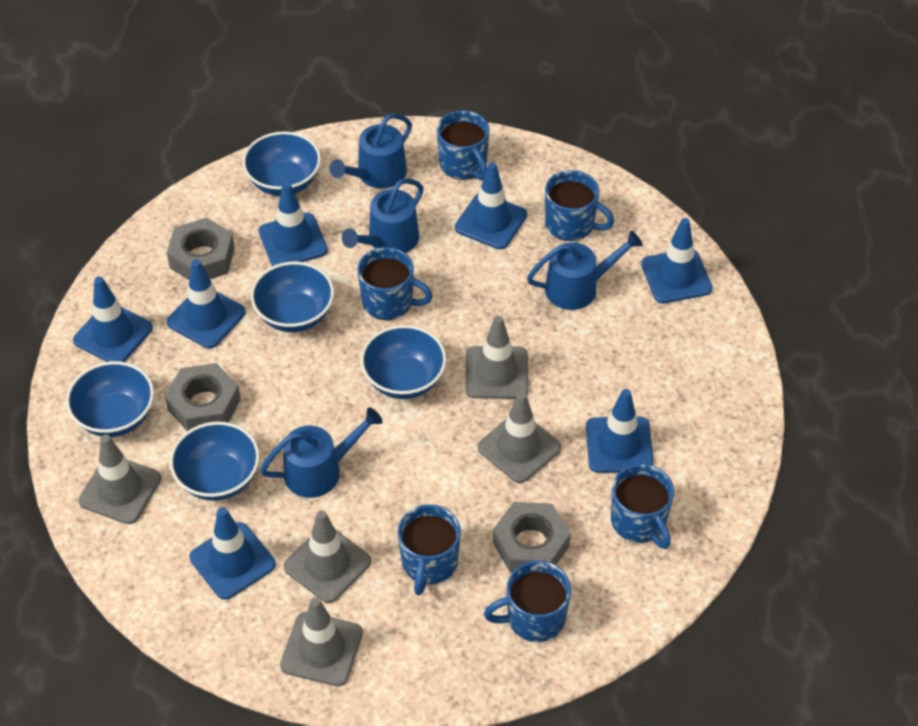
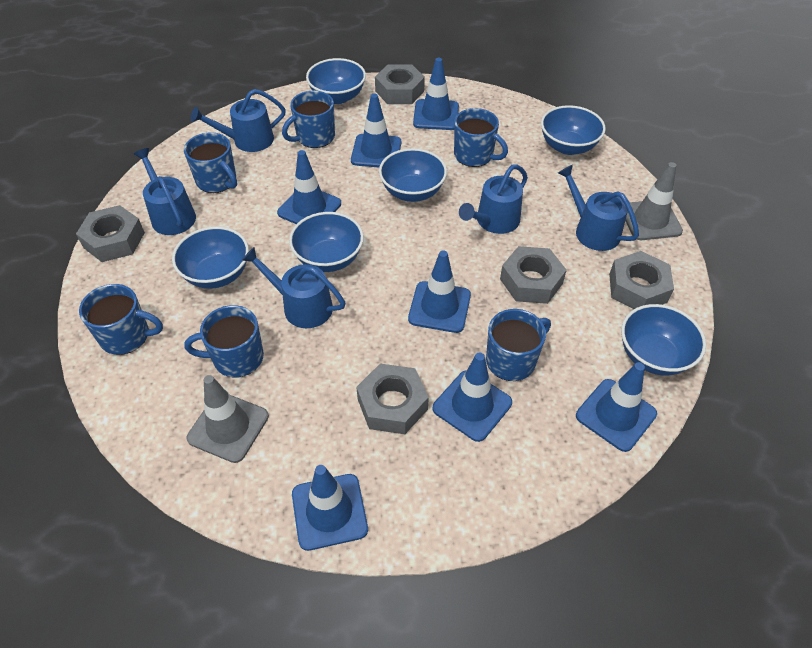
blue bowl: 5 -> 6
blue watering can: 4 -> 5
grey nut: 3 -> 5
grey traffic cone: 5 -> 2

